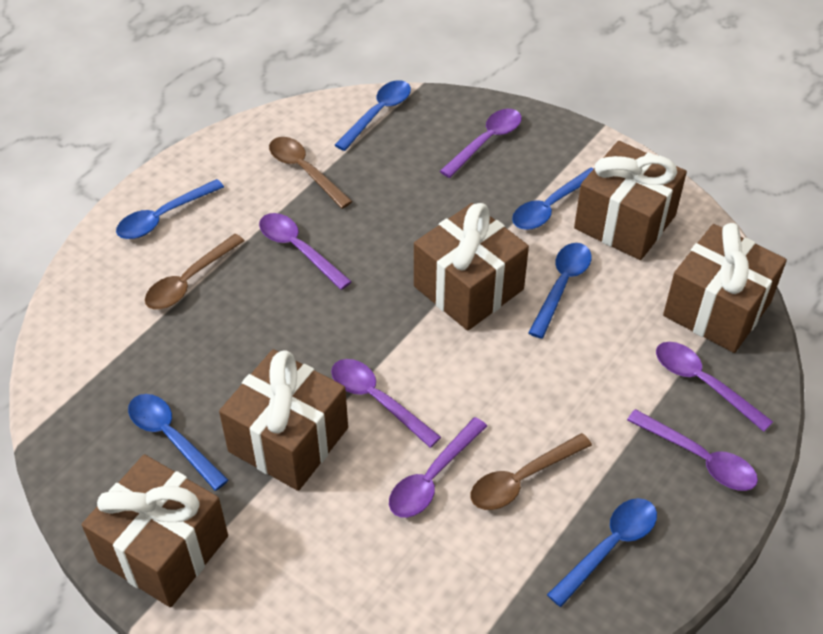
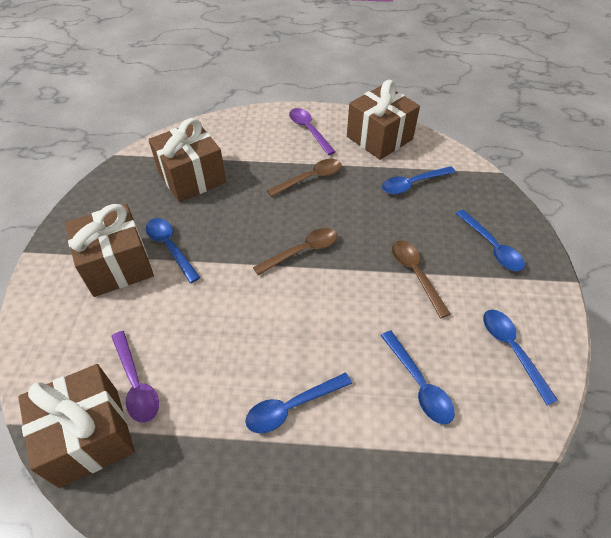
brown gift: 5 -> 4
purple spoon: 6 -> 2

